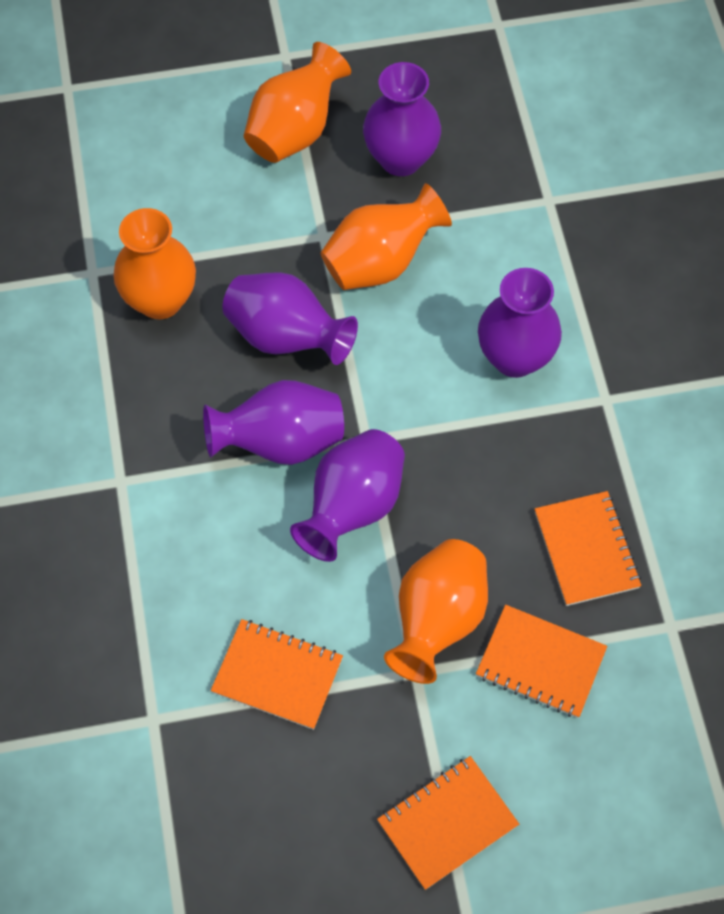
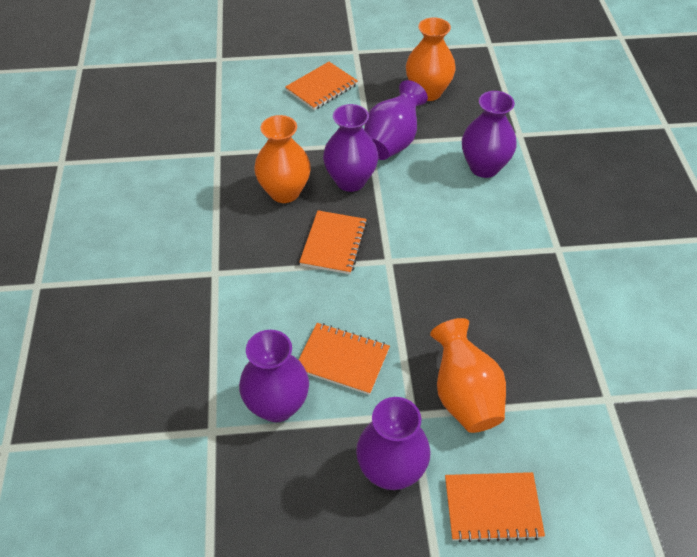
orange vase: 4 -> 3

